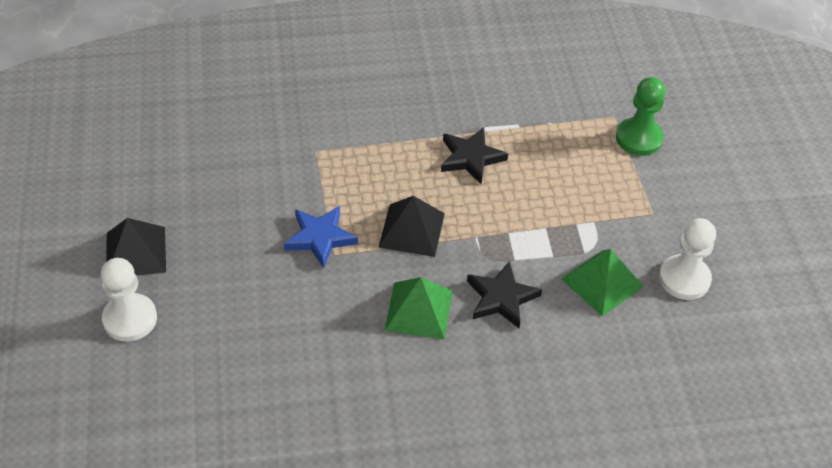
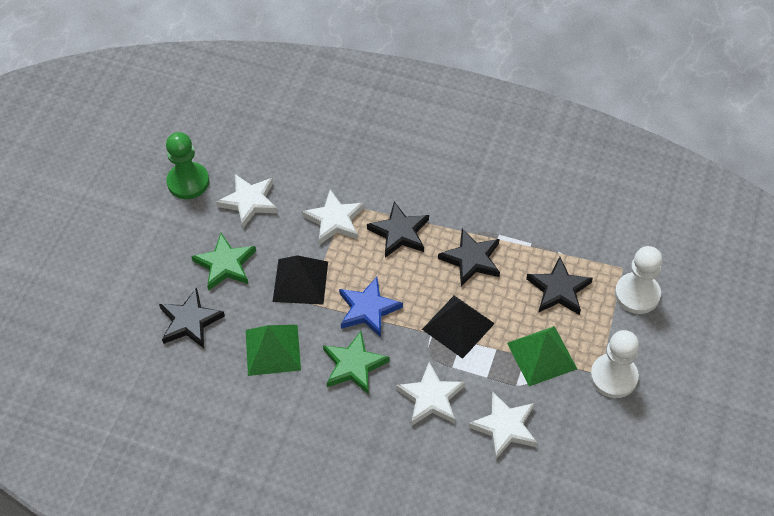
black star: 2 -> 4
green star: 0 -> 2
white star: 0 -> 4

